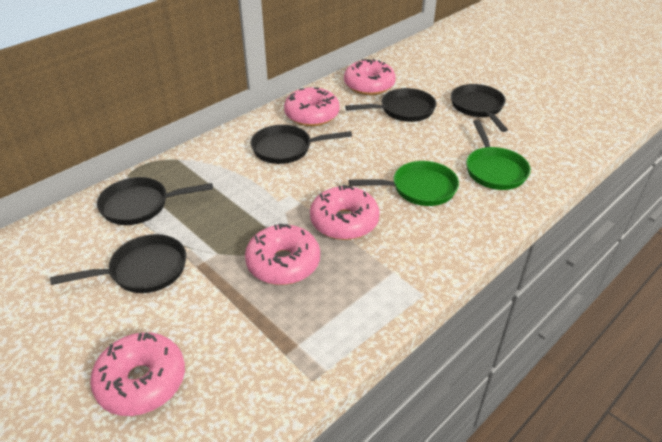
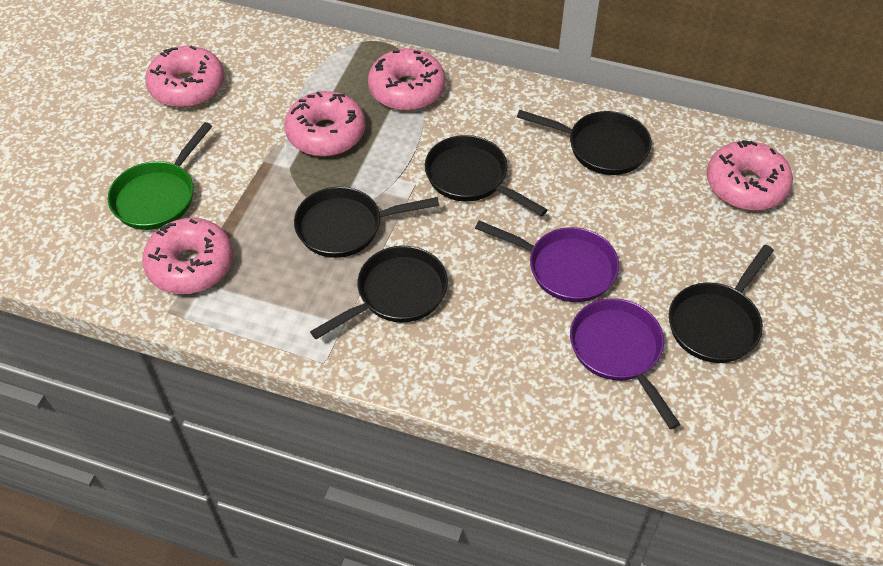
green pan: 2 -> 1
purple pan: 0 -> 2

